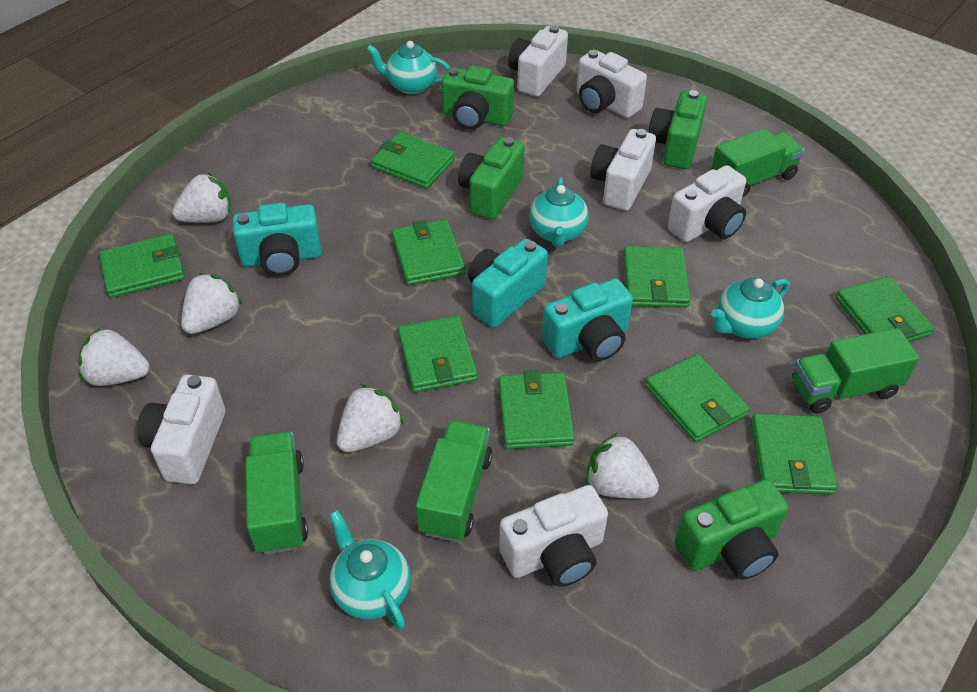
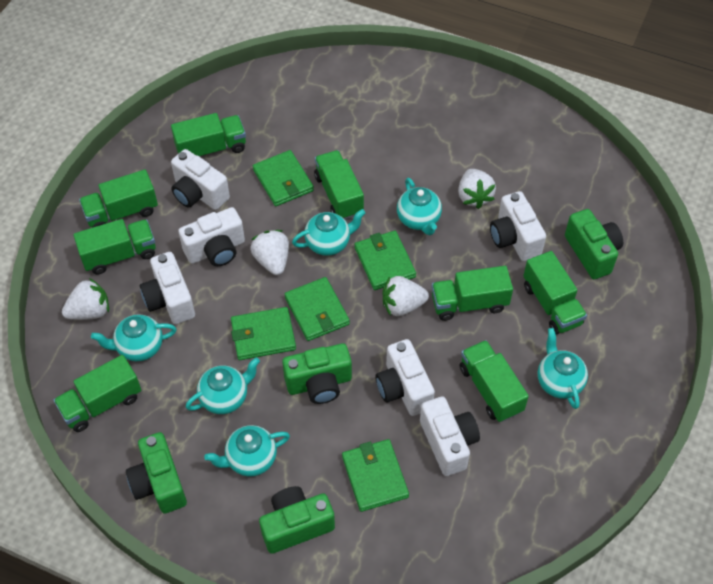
green truck: 4 -> 8
green wallet: 9 -> 5
turquoise camera: 3 -> 0
turquoise teapot: 4 -> 6
white strawberry: 5 -> 4

